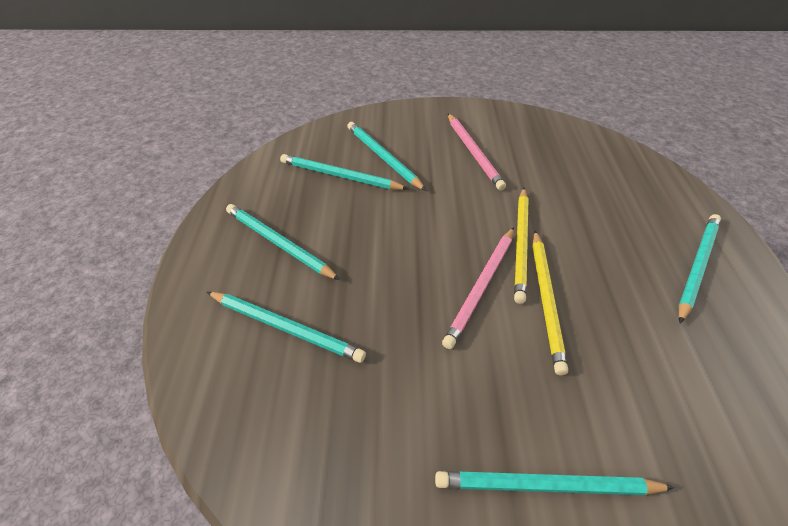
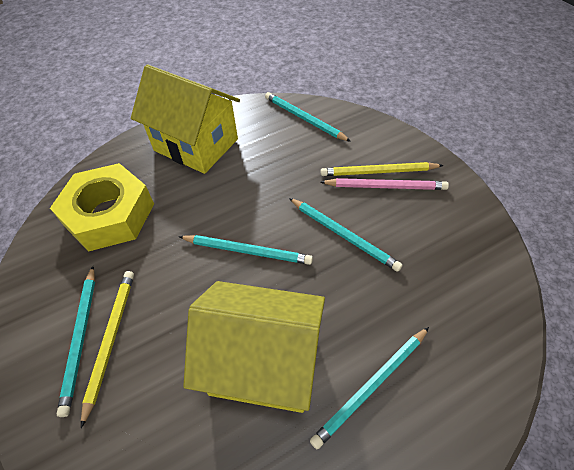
pink pencil: 2 -> 1
turquoise pencil: 6 -> 5
yellow house: 0 -> 2
yellow nut: 0 -> 1

